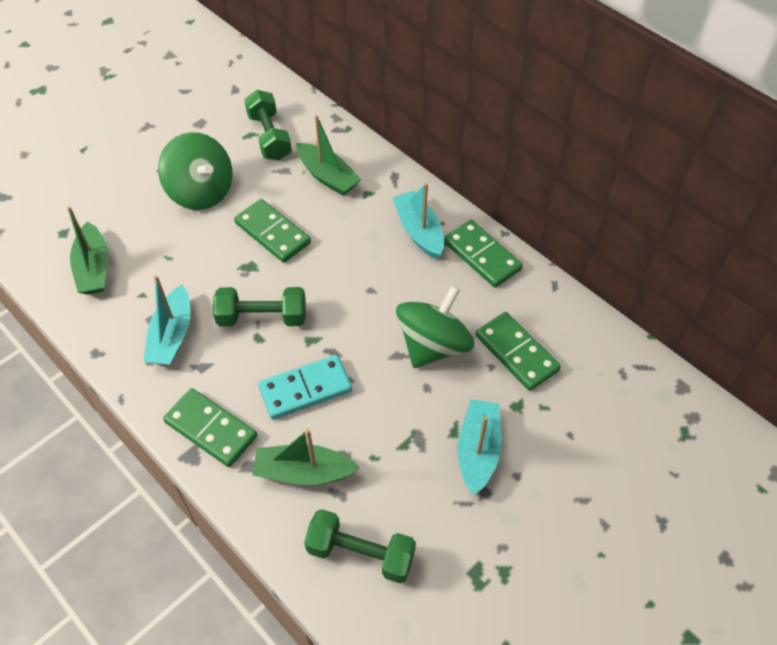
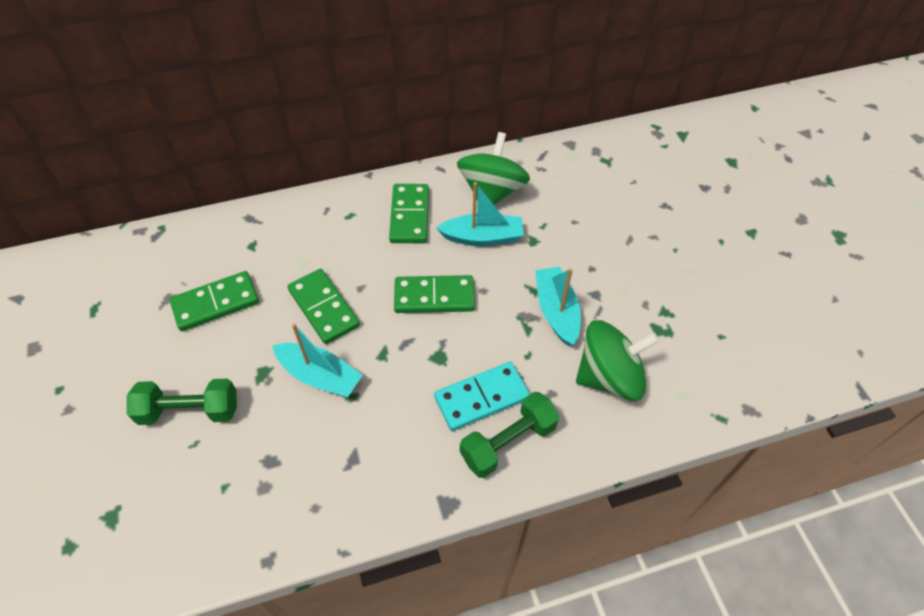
green boat: 3 -> 0
green dumbbell: 3 -> 2

